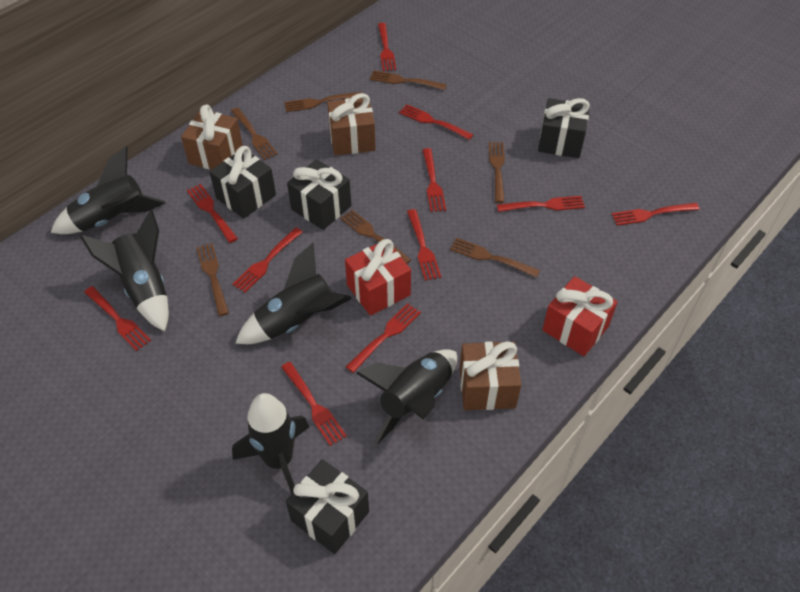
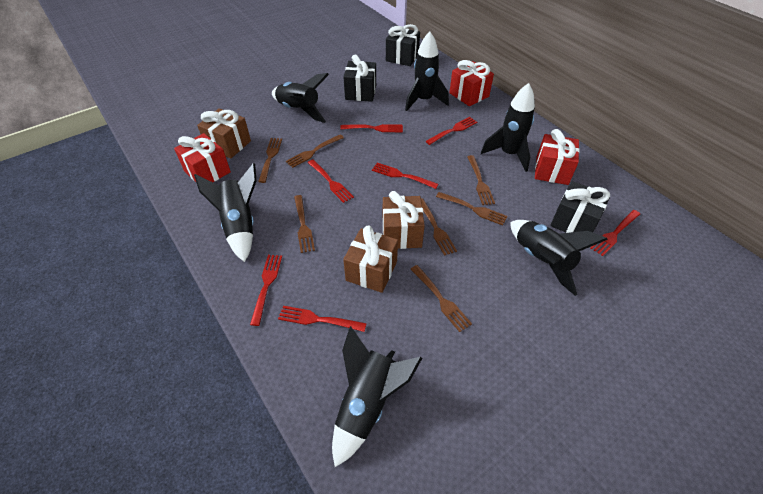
black gift: 4 -> 3
black rocket: 5 -> 6
red fork: 11 -> 7
red gift: 2 -> 3

